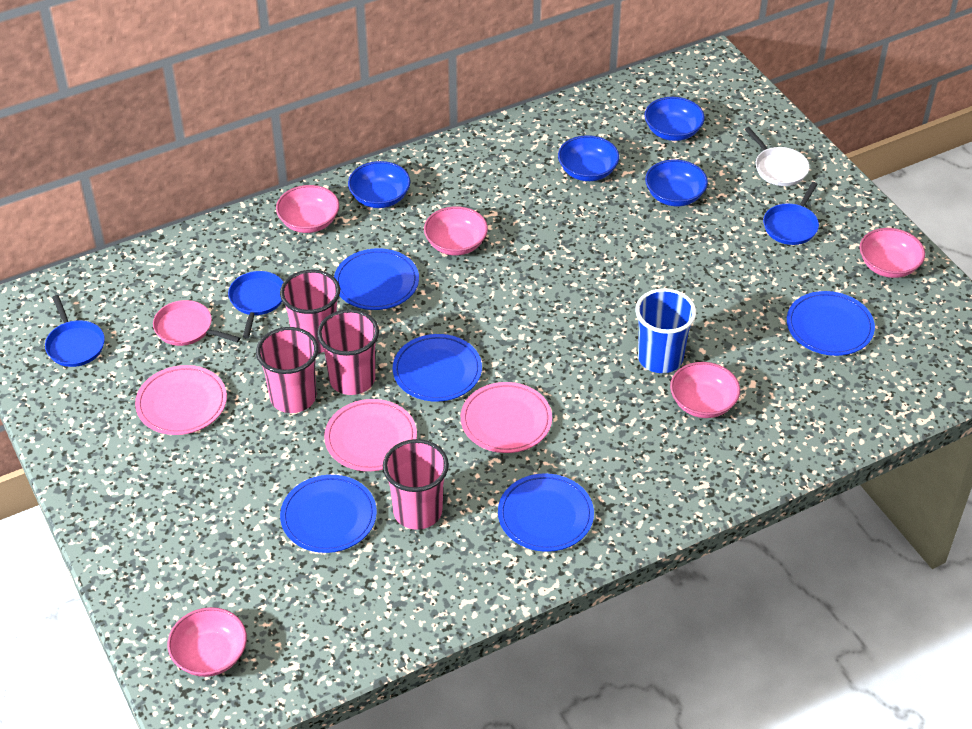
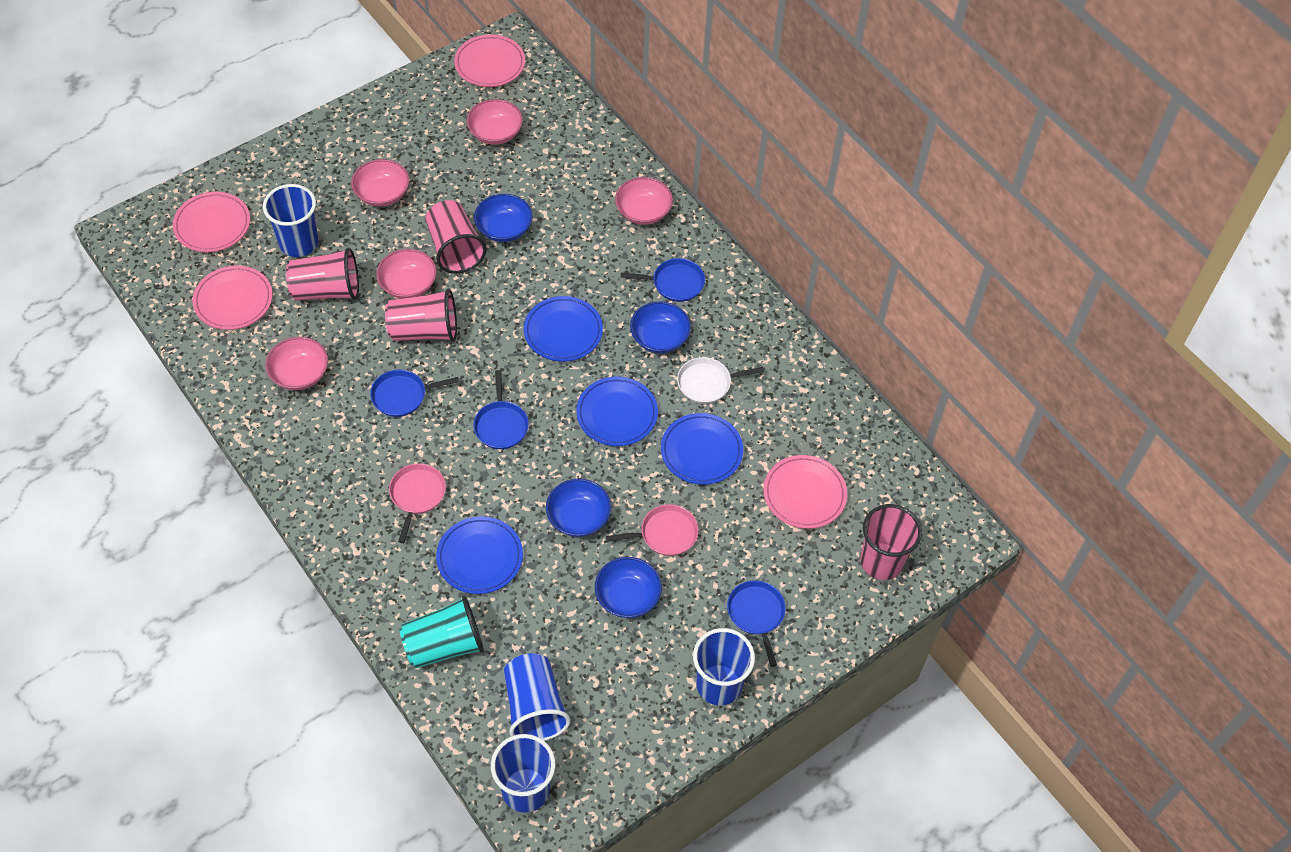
blue cup: 1 -> 4
blue pan: 3 -> 4
blue plate: 5 -> 4
pink pan: 1 -> 2
pink plate: 3 -> 4
turquoise cup: 0 -> 1

